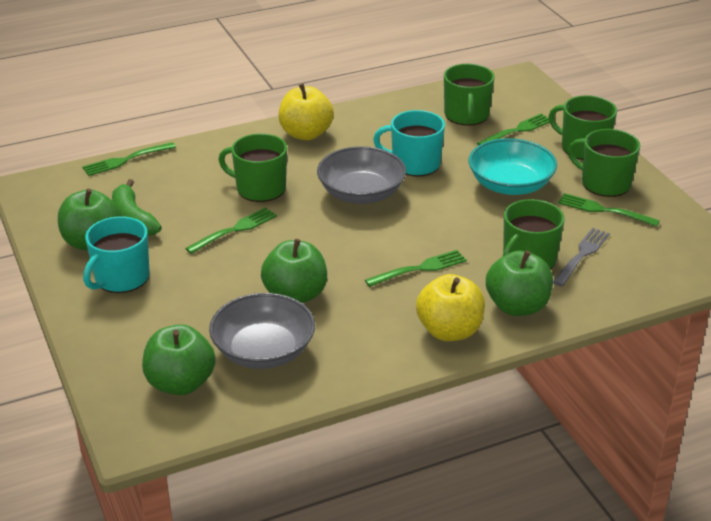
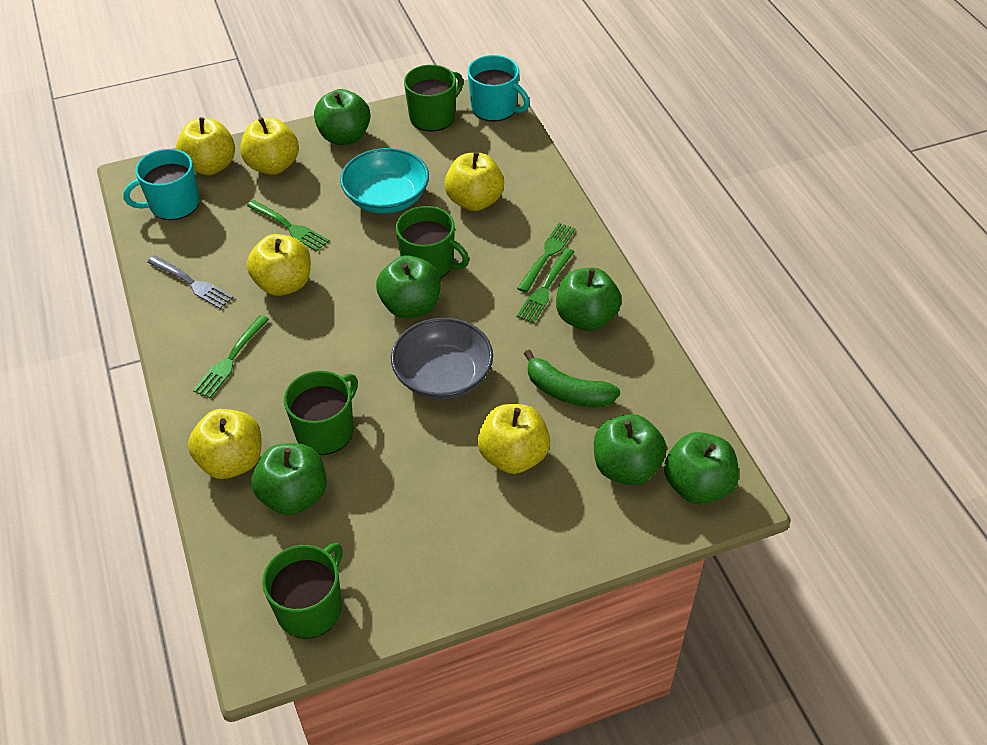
green apple: 4 -> 6
green fork: 5 -> 4
green mug: 5 -> 4
grey bowl: 2 -> 1
yellow apple: 2 -> 6

